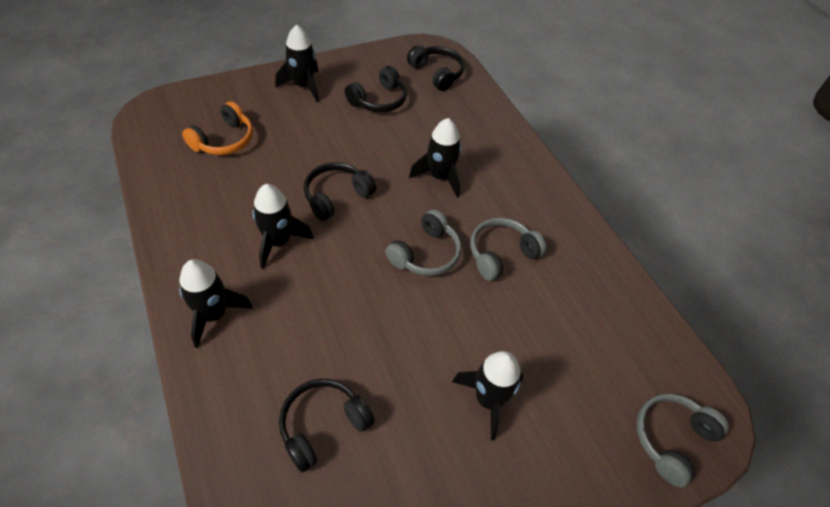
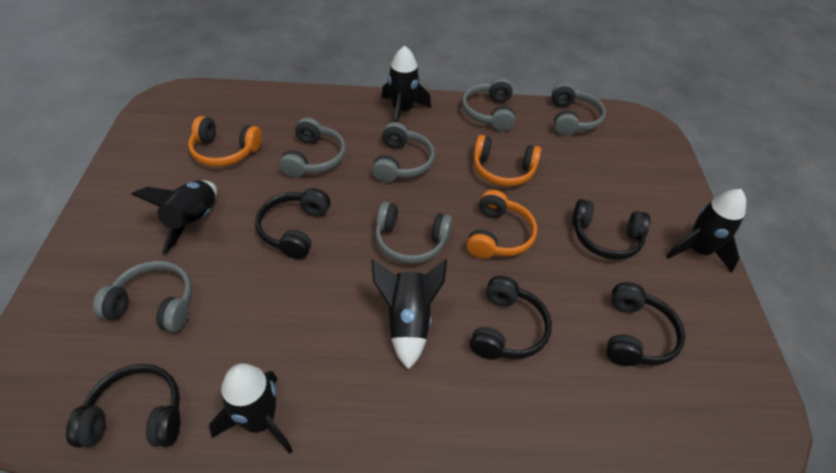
black headphones: 4 -> 5
grey headphones: 3 -> 6
orange headphones: 1 -> 3

